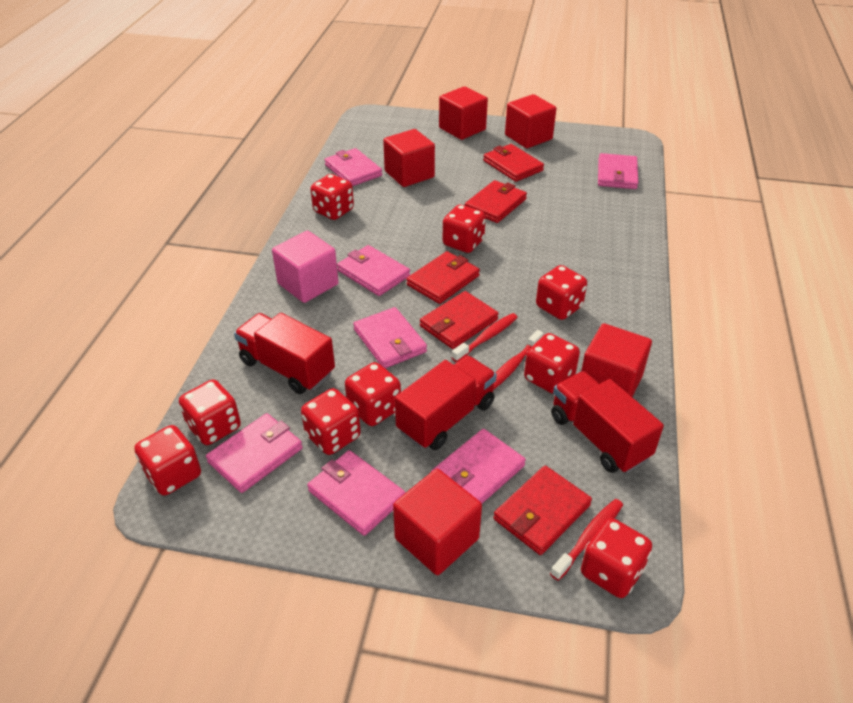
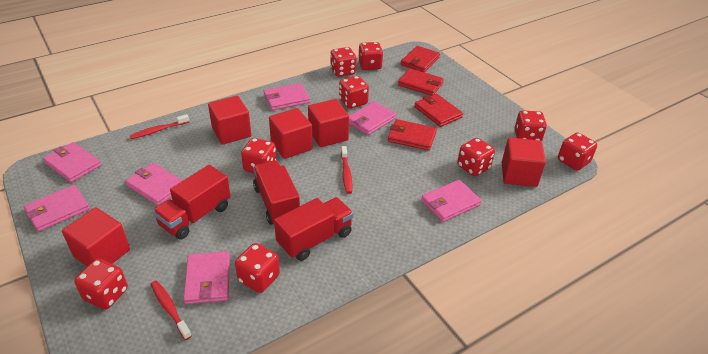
pink cube: 1 -> 0
red wallet: 5 -> 4

